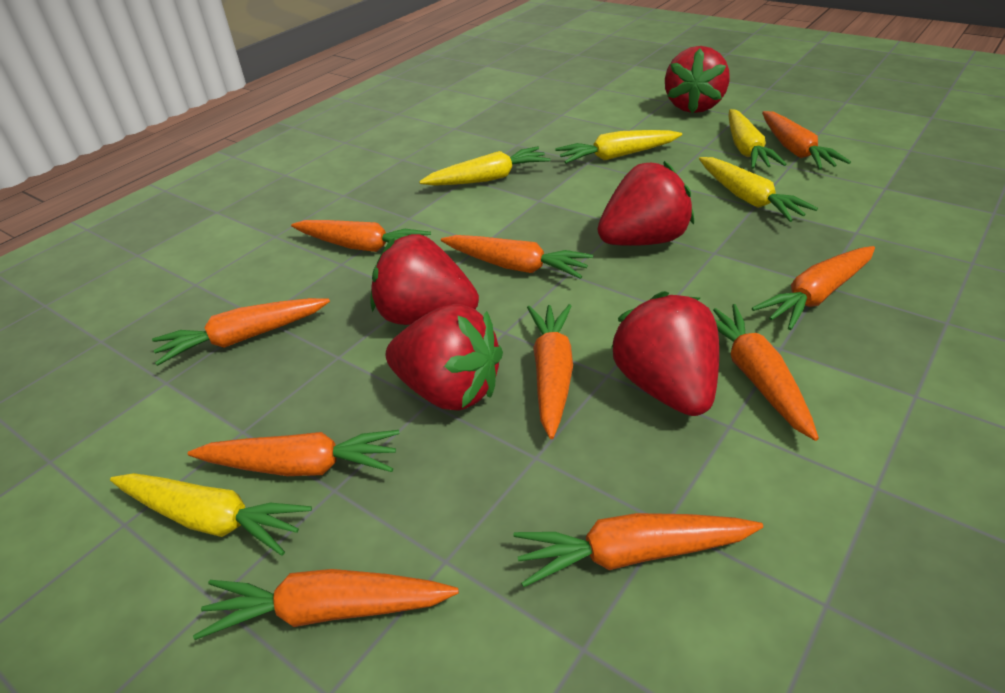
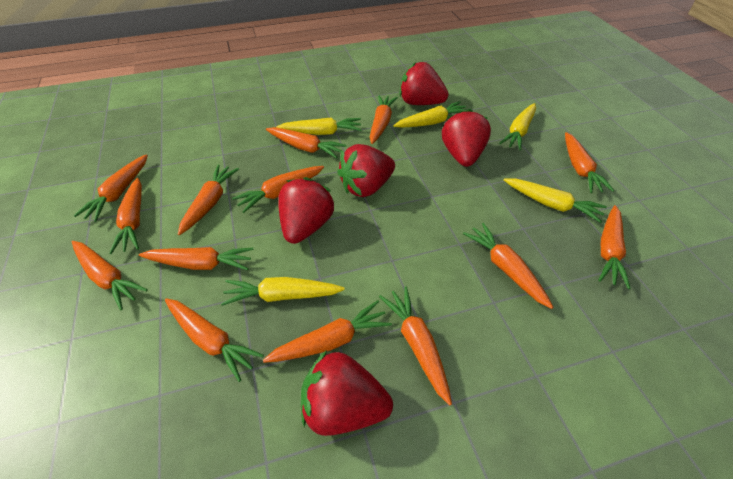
orange carrot: 10 -> 14

